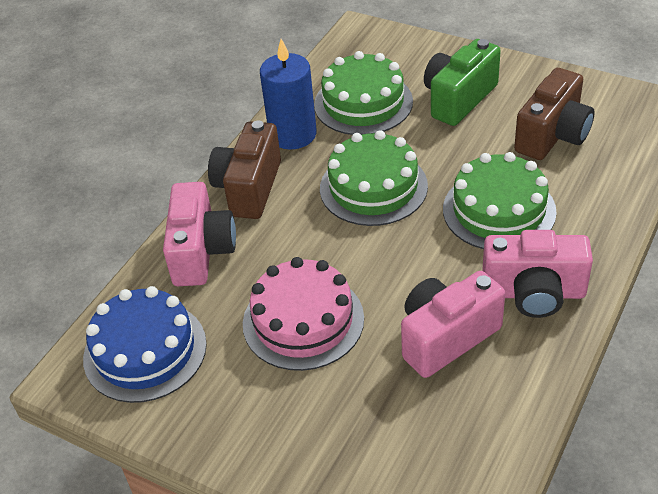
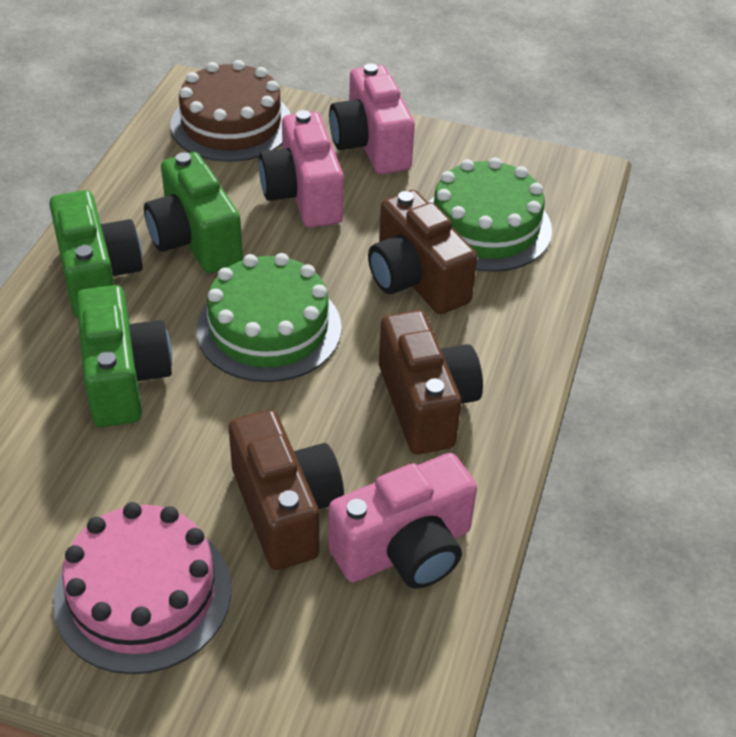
blue cake: 1 -> 0
blue candle: 1 -> 0
brown cake: 0 -> 1
brown camera: 2 -> 3
green cake: 3 -> 2
green camera: 1 -> 3

